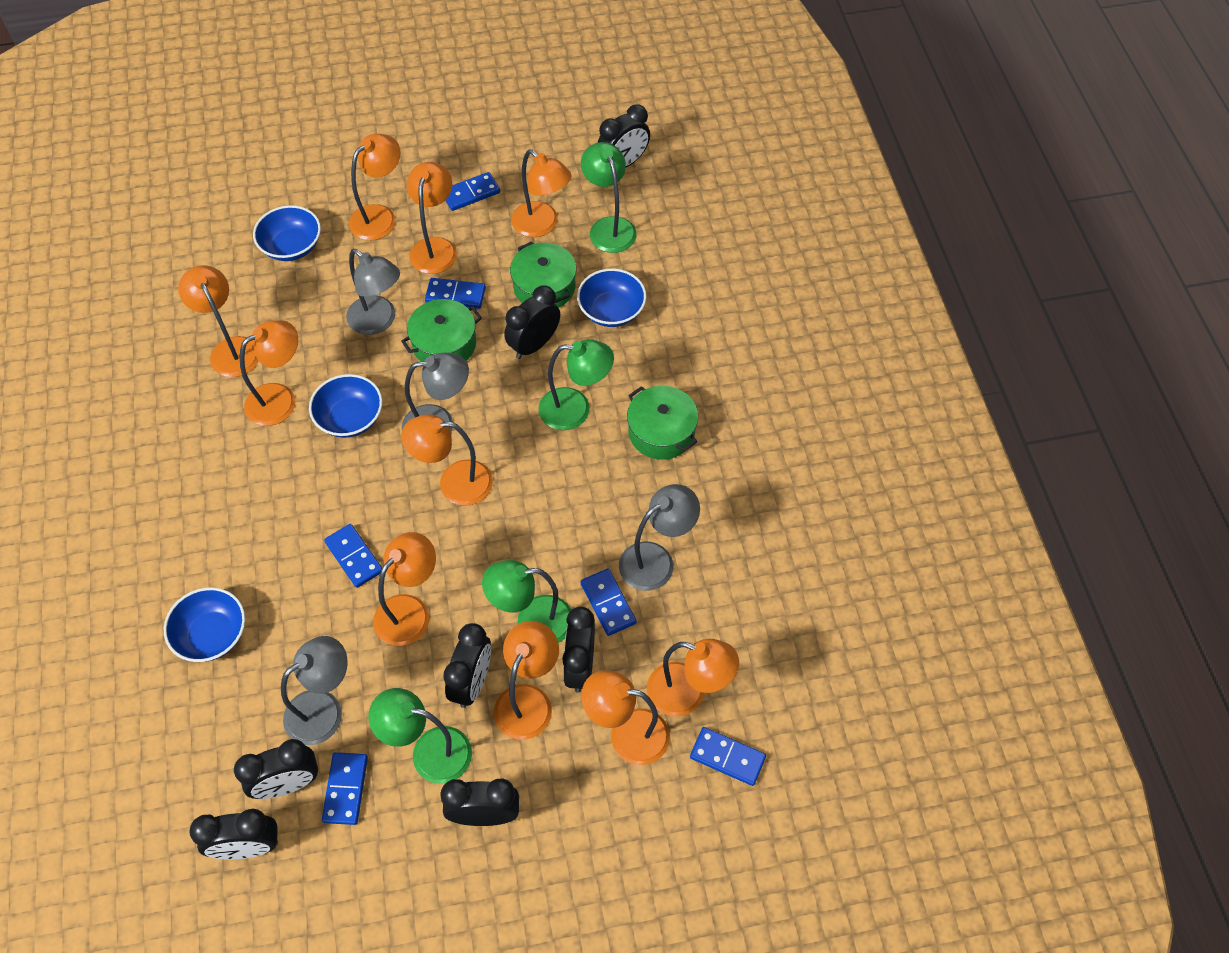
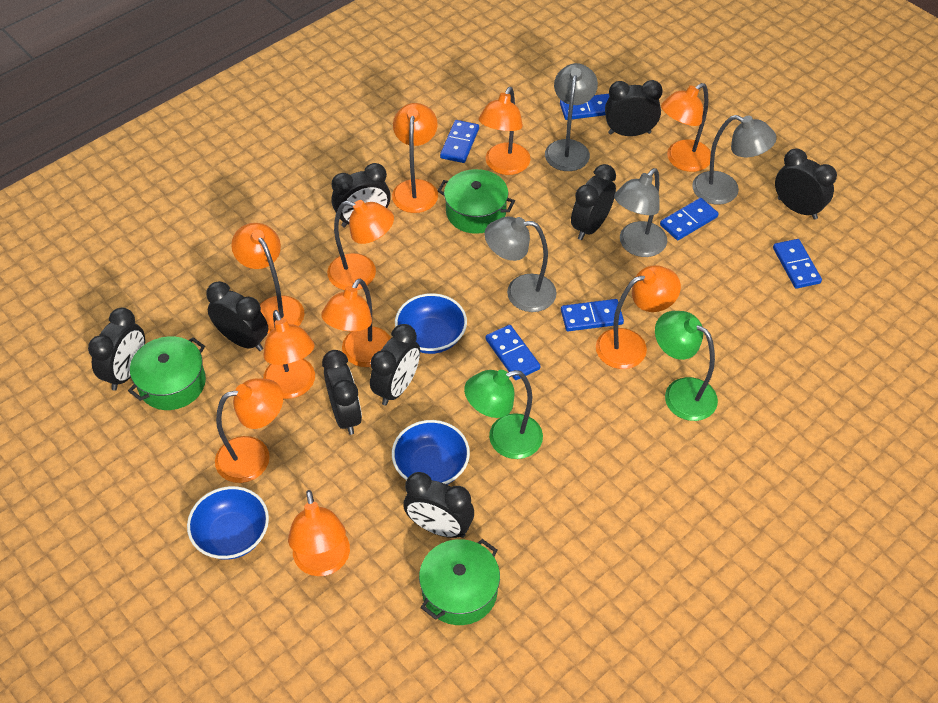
black clock: 7 -> 9
blue bowl: 4 -> 3
green lamp: 4 -> 2

